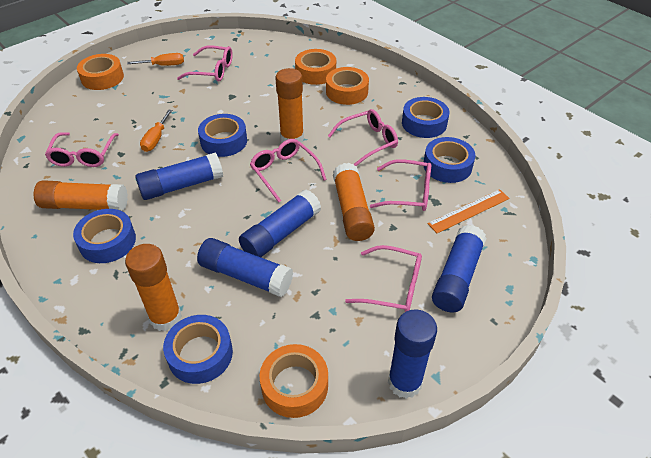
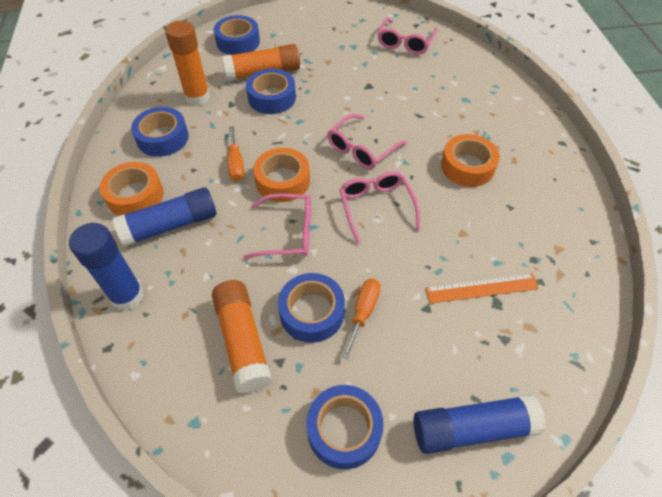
blue glue stick: 5 -> 3
orange glue stick: 4 -> 3
orange tape: 4 -> 3
pink glasses: 6 -> 4

